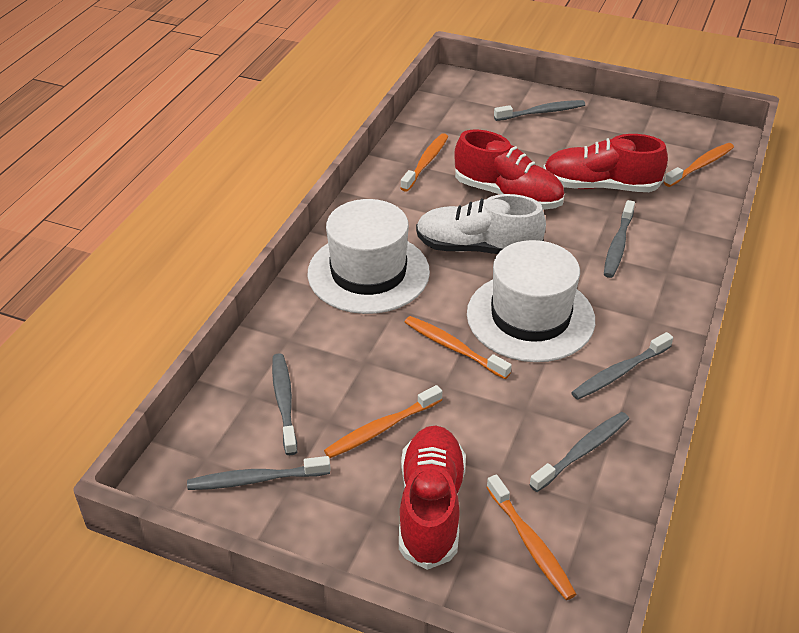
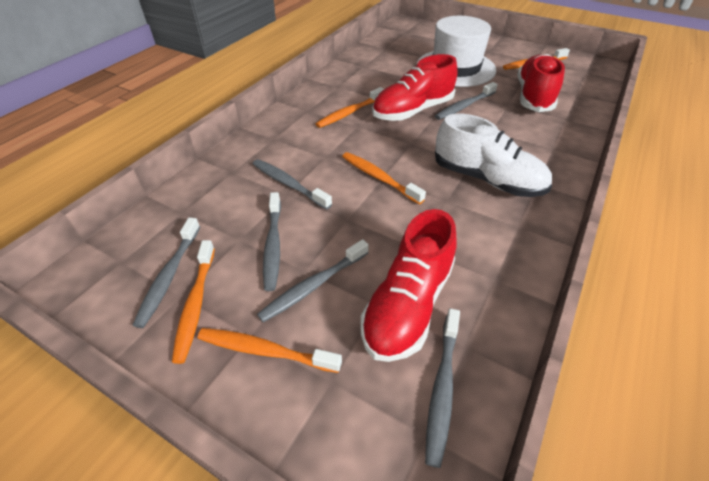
white hat: 2 -> 1

